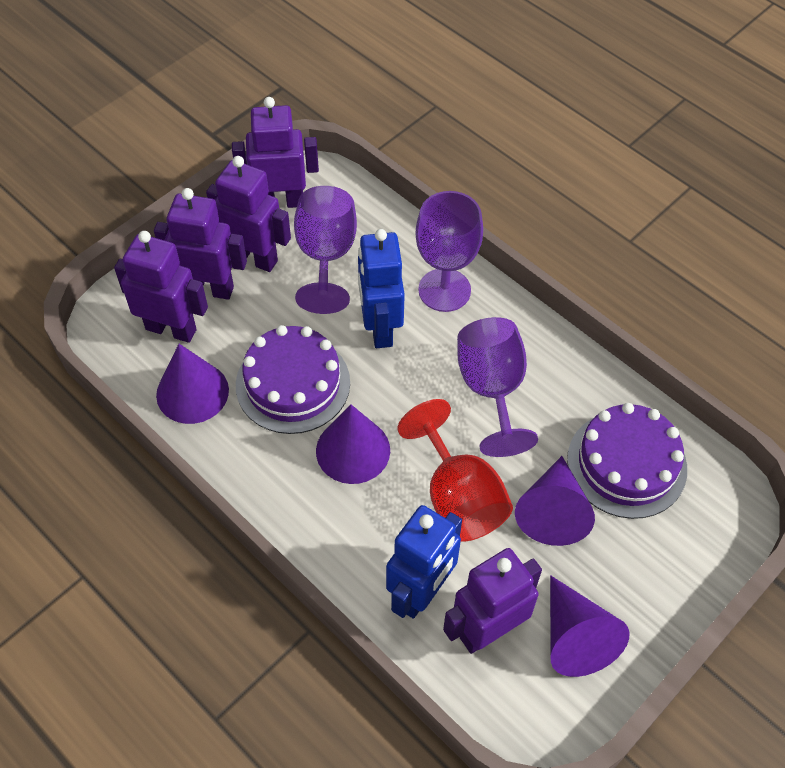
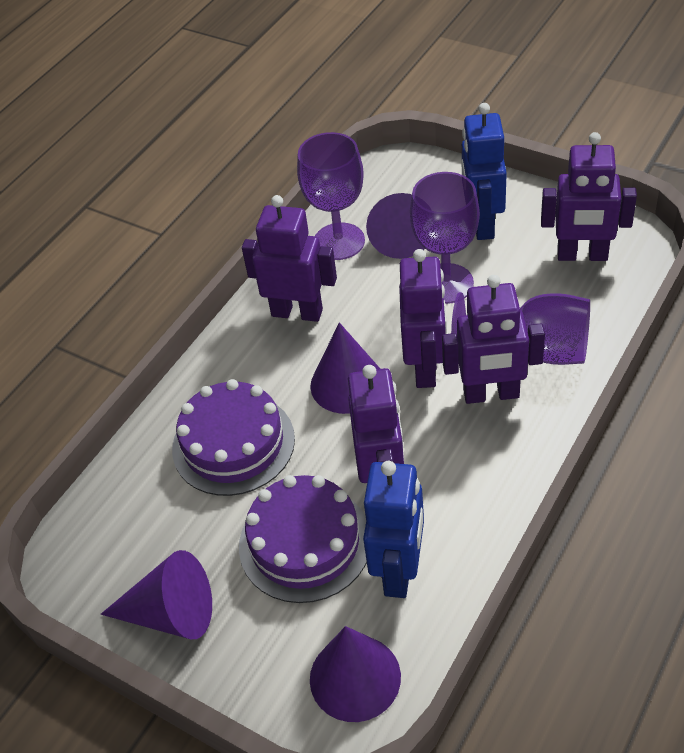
red goblet: 1 -> 0

